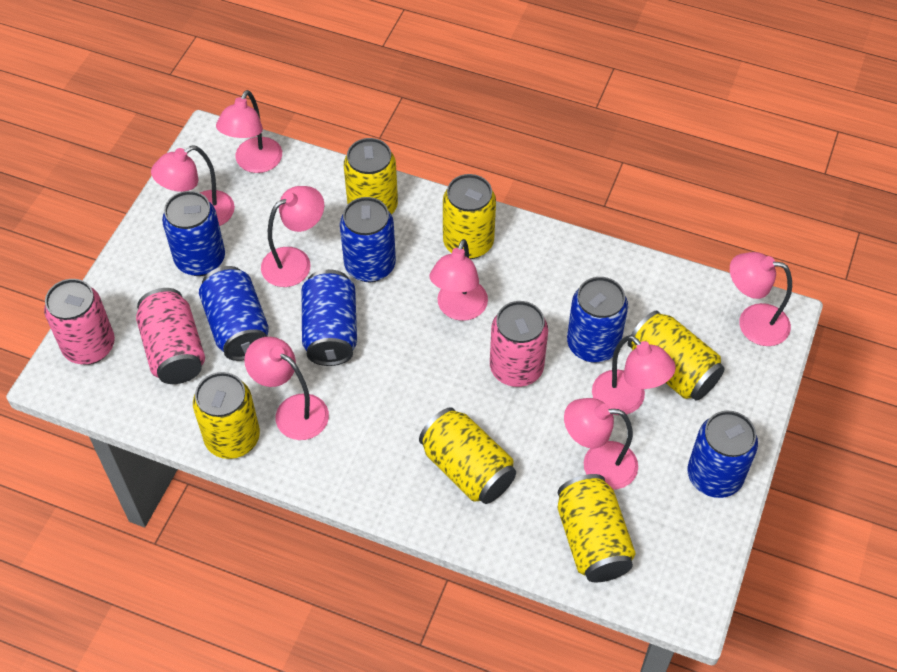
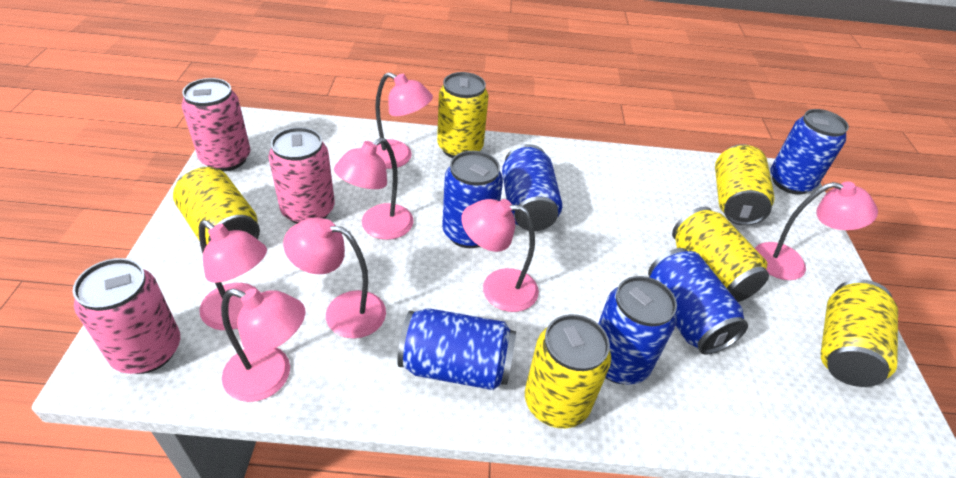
pink lamp: 8 -> 7

